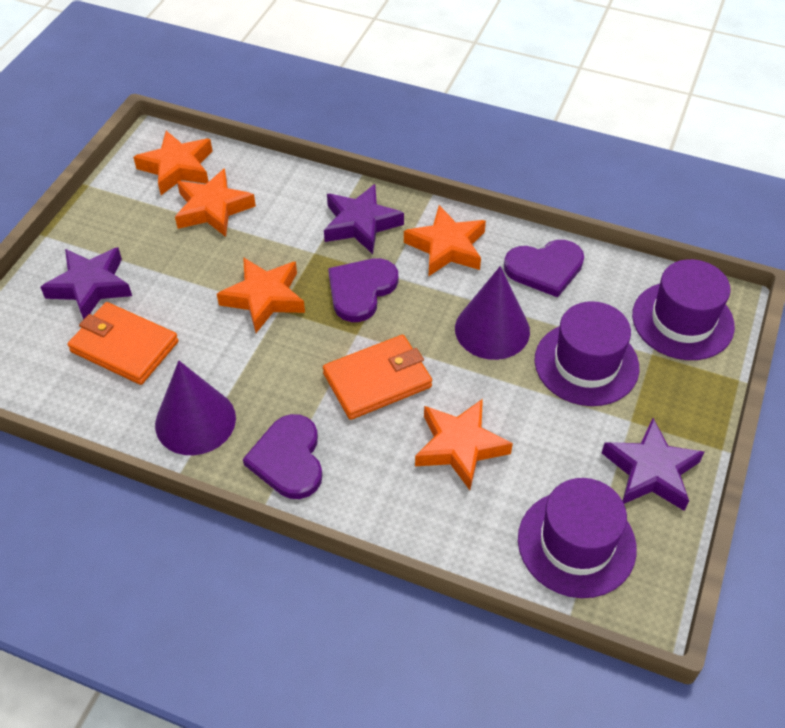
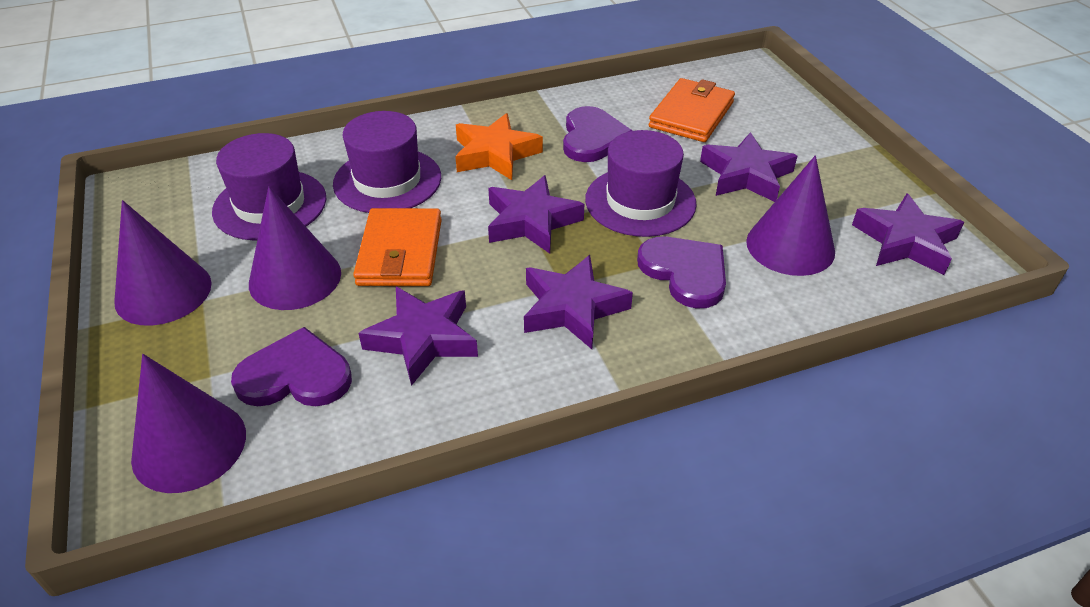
orange star: 5 -> 1
purple cone: 2 -> 4
purple star: 3 -> 5

